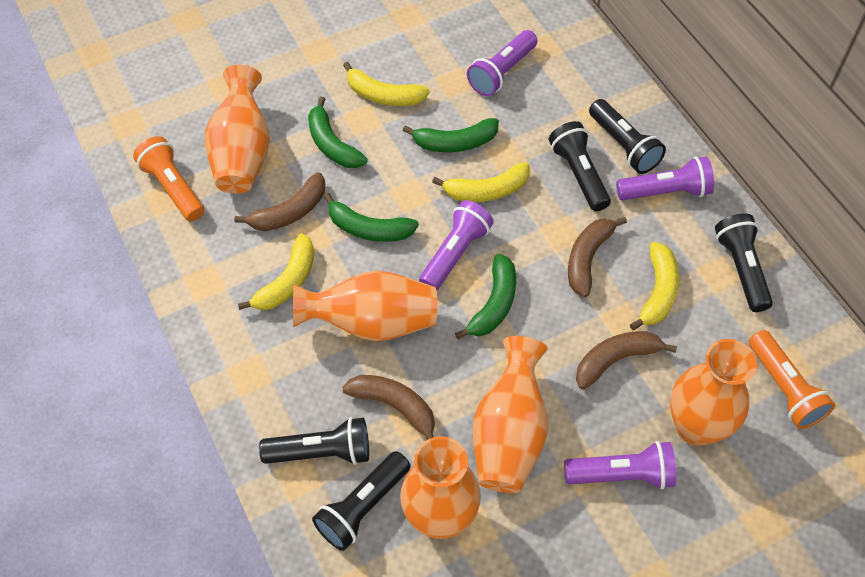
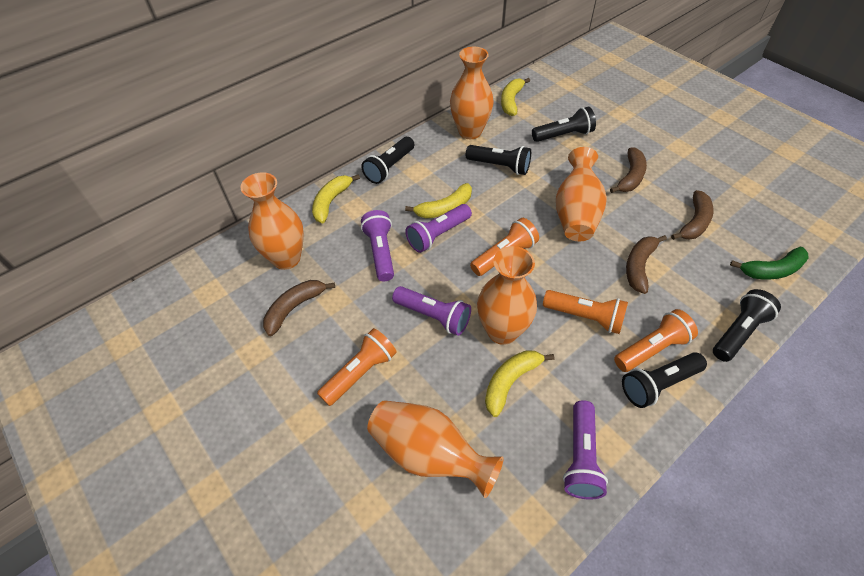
green banana: 4 -> 1
orange flashlight: 2 -> 4

